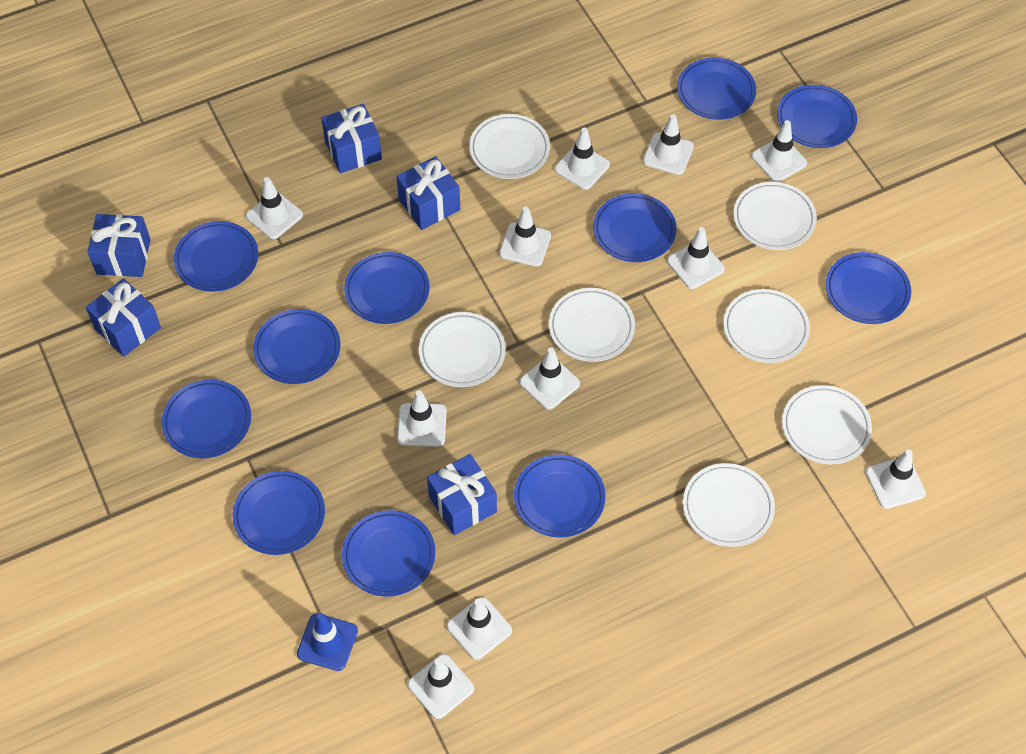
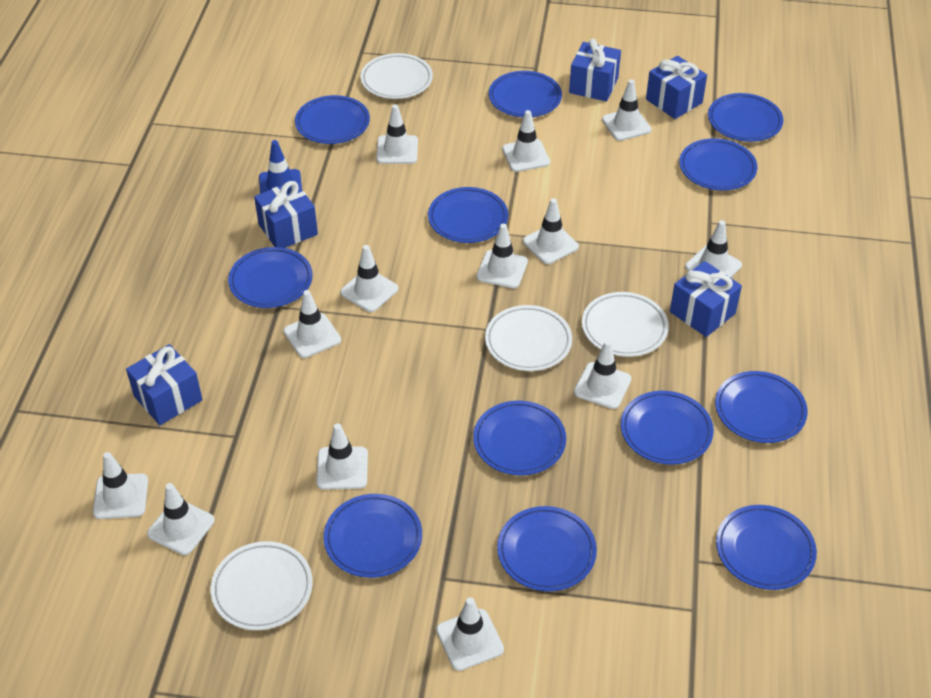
blue plate: 11 -> 12
white plate: 7 -> 4
white traffic cone: 11 -> 13

